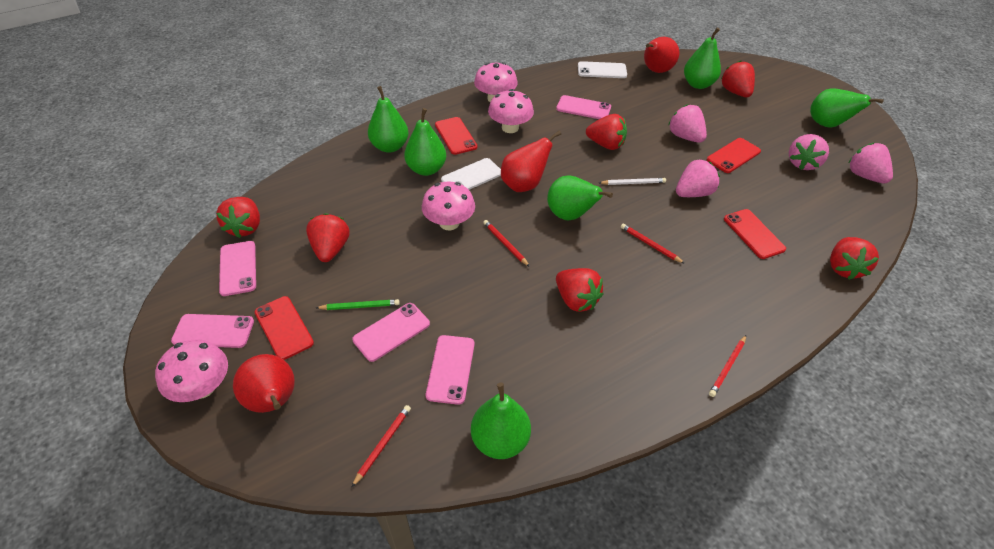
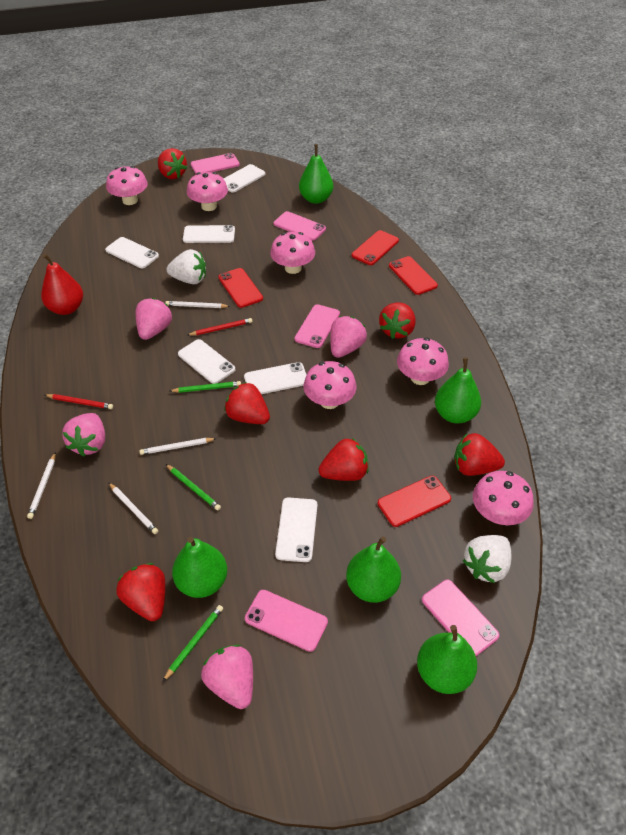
green pear: 6 -> 5
green pencil: 1 -> 3
pink mushroom: 4 -> 6
red pear: 3 -> 1
red pencil: 4 -> 2
white pencil: 1 -> 4
white phone: 2 -> 6
white strawberry: 0 -> 2

